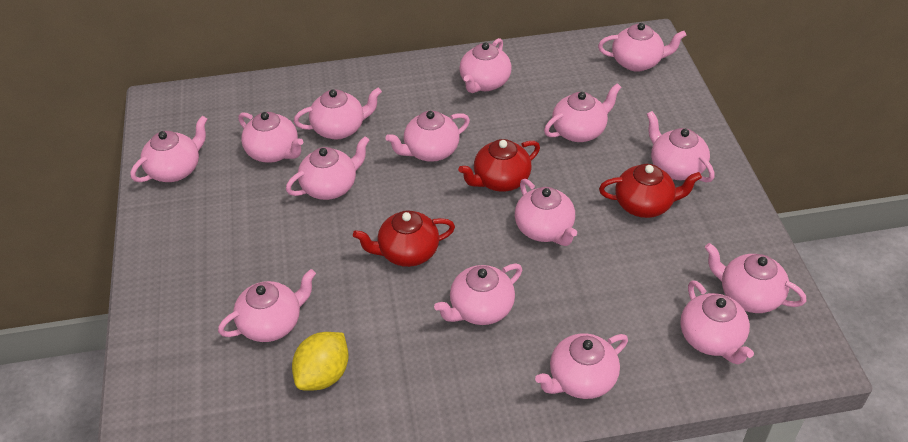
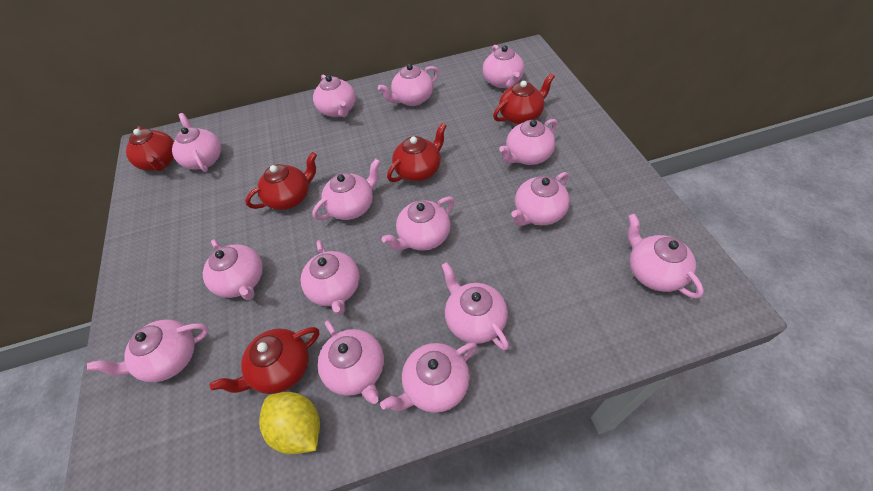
red teapot: 3 -> 5

